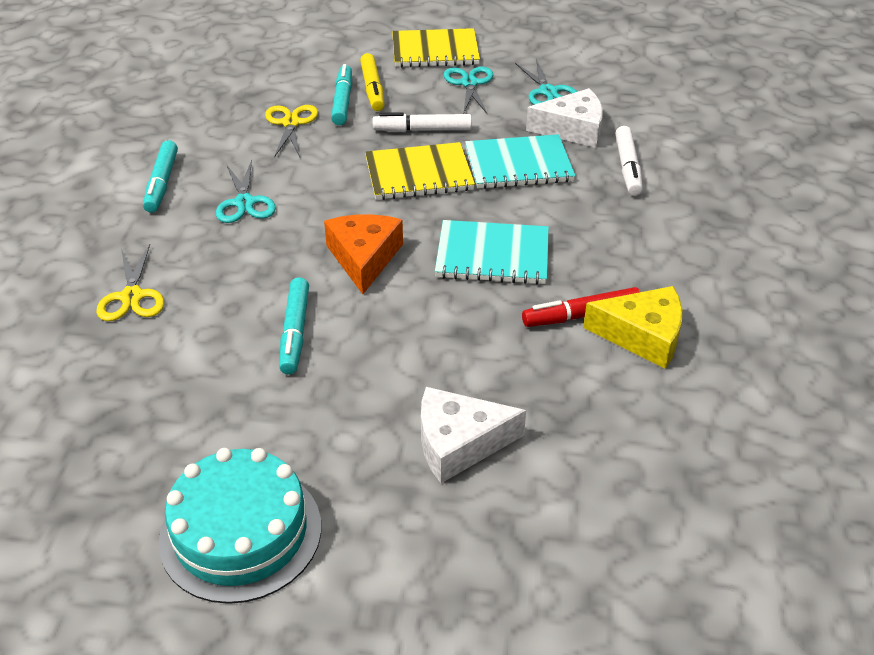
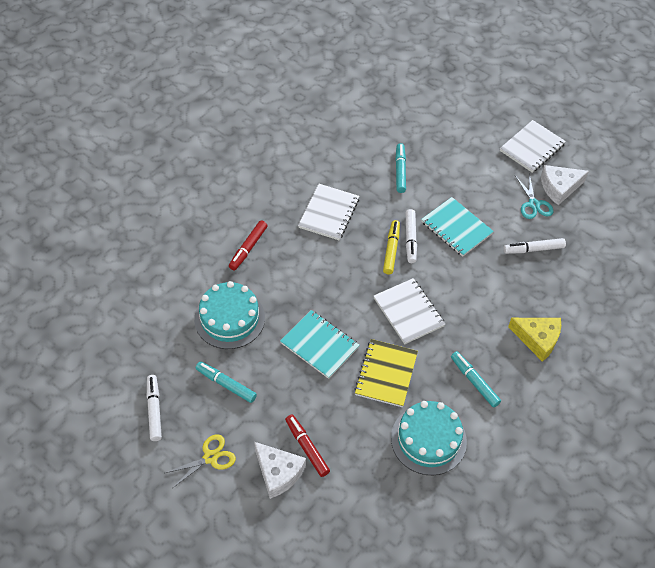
orange cheese: 1 -> 0
red marker: 1 -> 2
turquoise cake: 1 -> 2
turquoise scissors: 3 -> 1
white marker: 2 -> 3
white notebook: 0 -> 3
yellow notebook: 2 -> 1
yellow scissors: 2 -> 1

